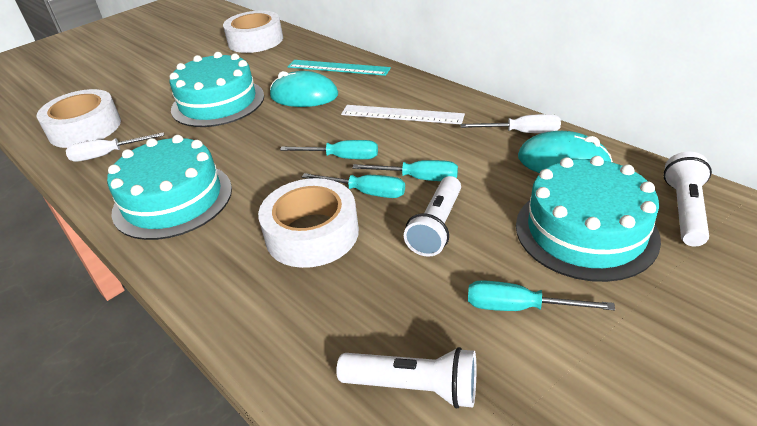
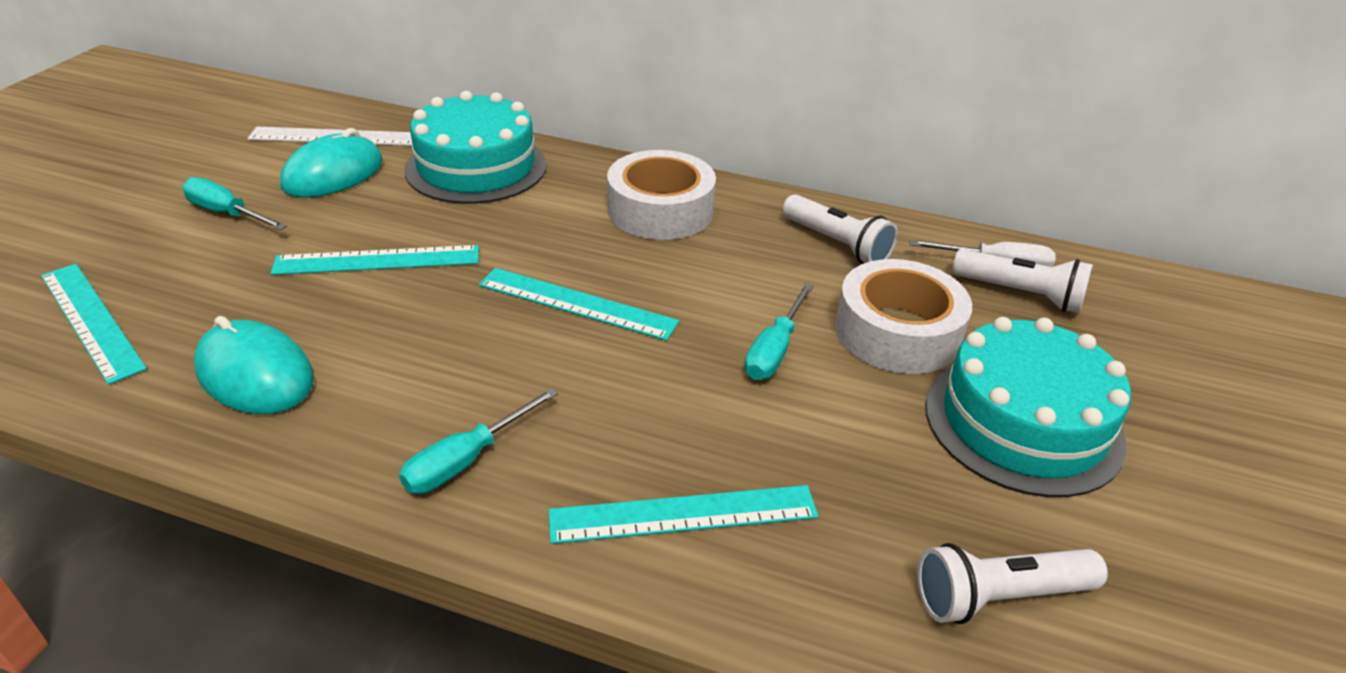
turquoise cake: 3 -> 2
turquoise ruler: 1 -> 4
turquoise screwdriver: 4 -> 3
white screwdriver: 2 -> 1
white tape: 3 -> 2

